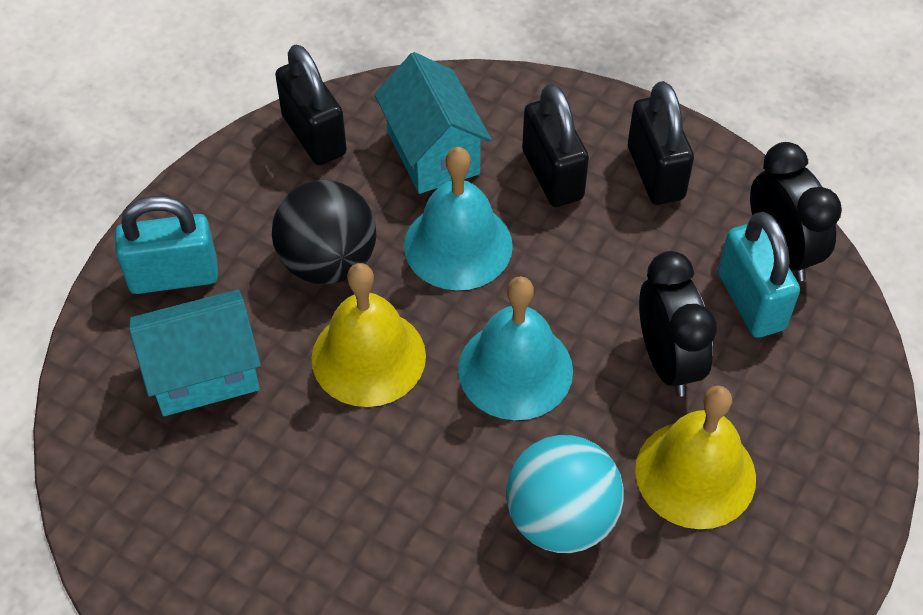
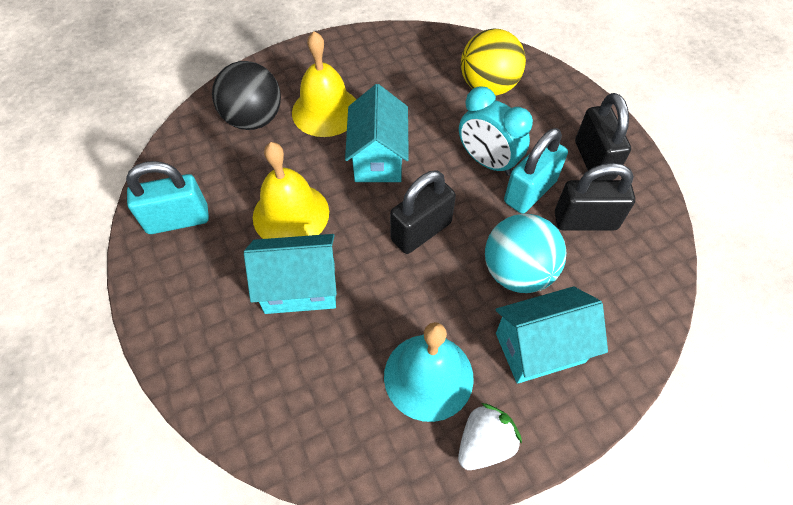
black clock: 2 -> 0
turquoise bell: 2 -> 1
turquoise clock: 0 -> 1
turquoise house: 2 -> 3
white strawberry: 0 -> 1
yellow ball: 0 -> 1

